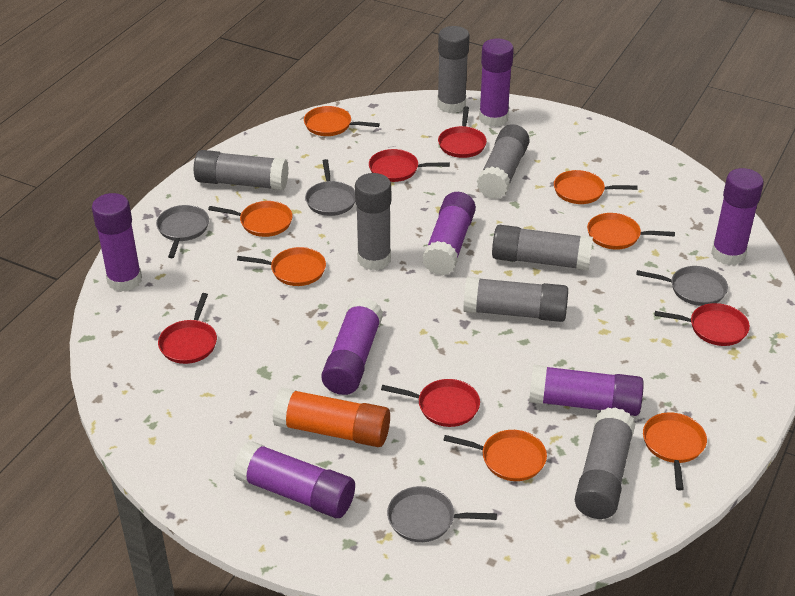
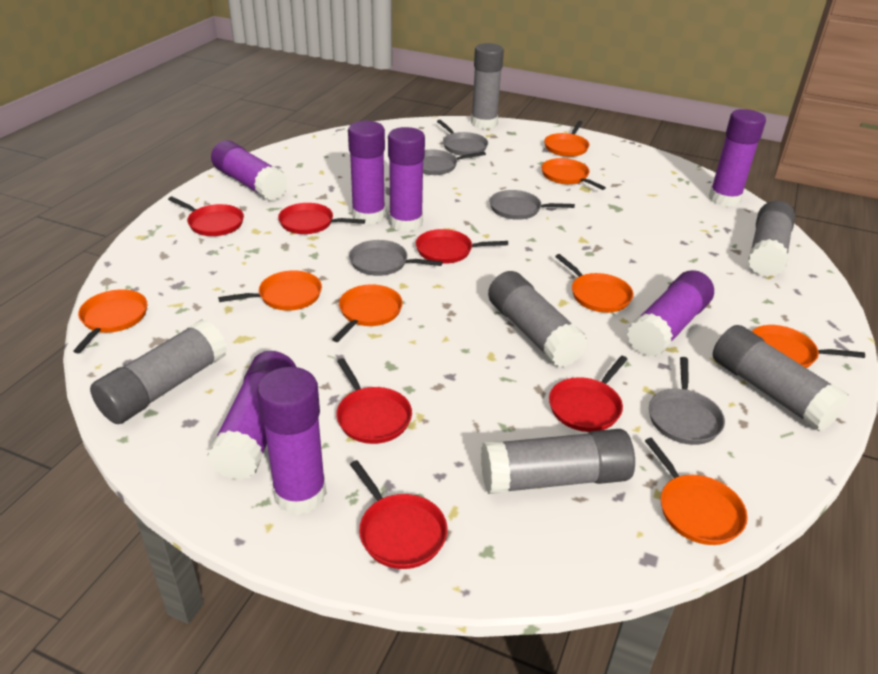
grey glue stick: 7 -> 6
grey pan: 4 -> 5
orange glue stick: 1 -> 0
orange pan: 7 -> 8
red pan: 5 -> 6

